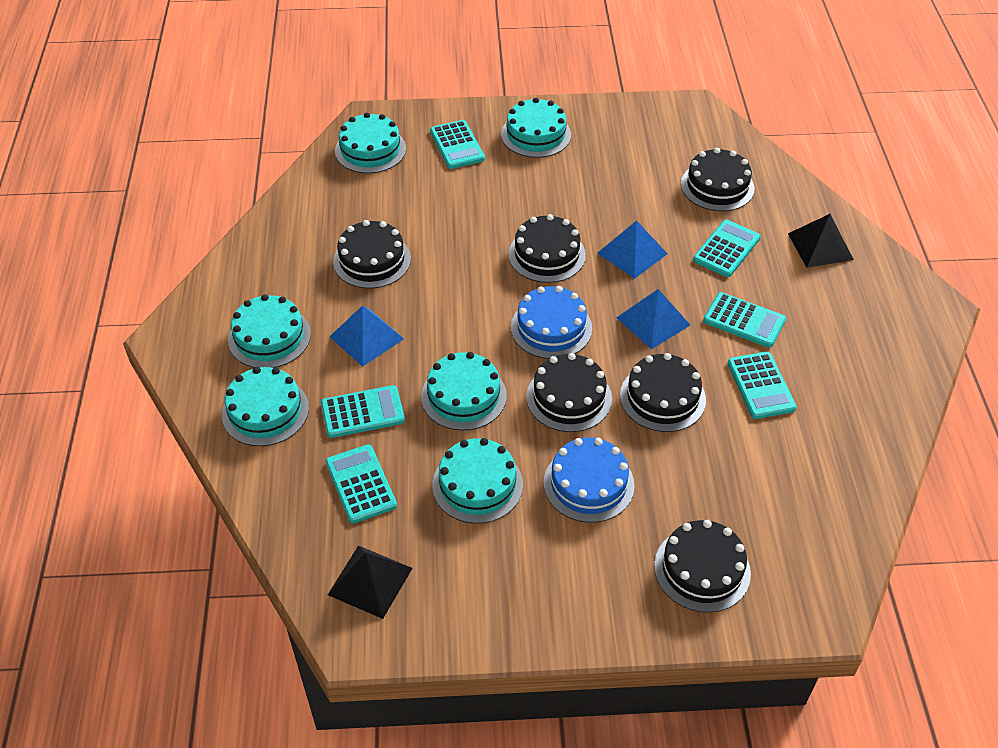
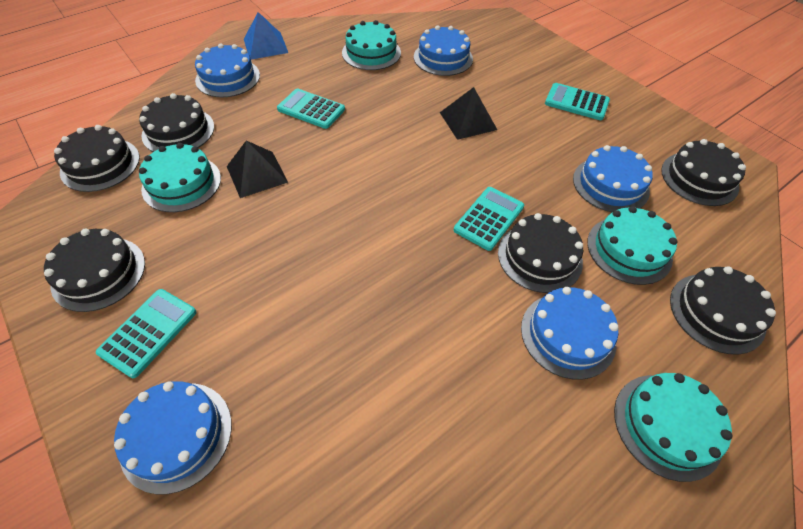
blue cake: 2 -> 5
blue pyramid: 3 -> 1
turquoise cake: 6 -> 4
turquoise calculator: 6 -> 4

